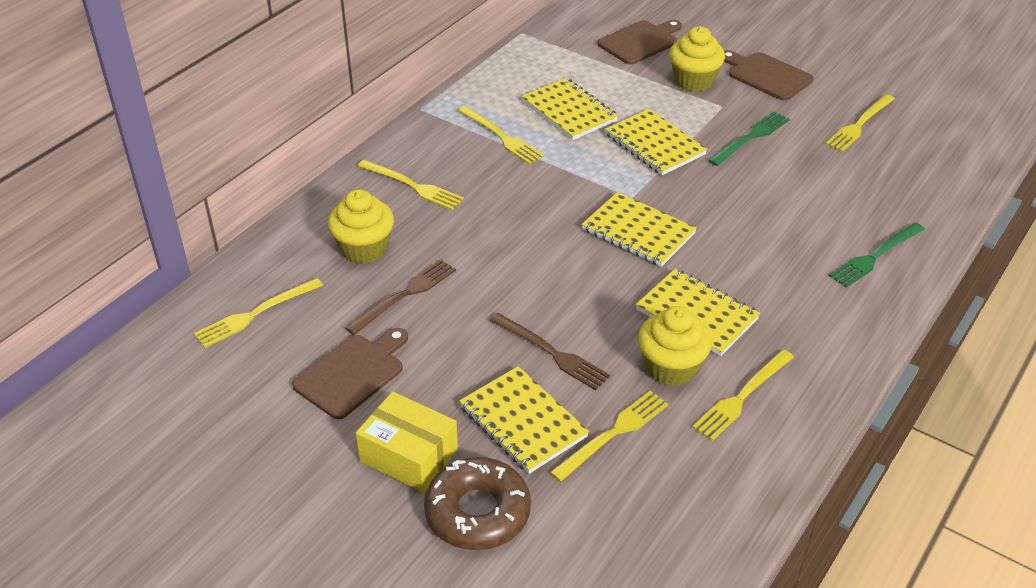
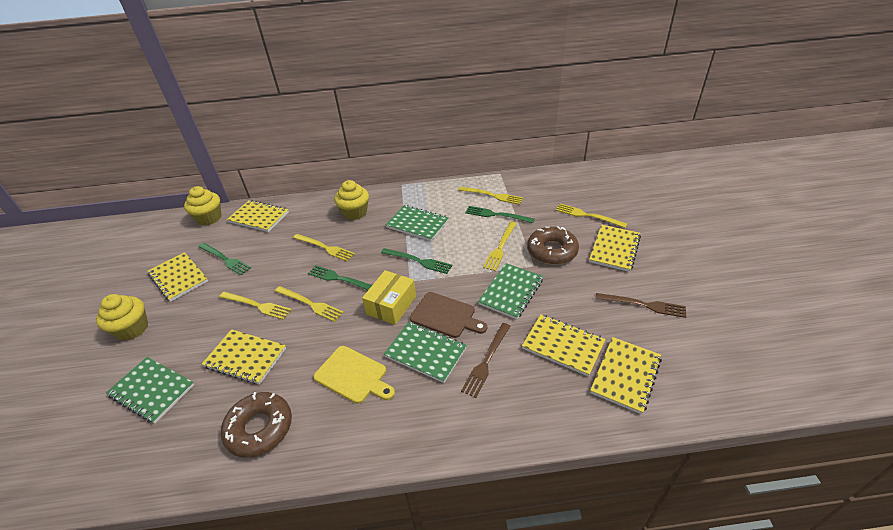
brown cutting board: 3 -> 1
brown donut: 1 -> 2
green fork: 2 -> 4
green notebook: 0 -> 4
yellow cutting board: 0 -> 1
yellow notebook: 5 -> 6

